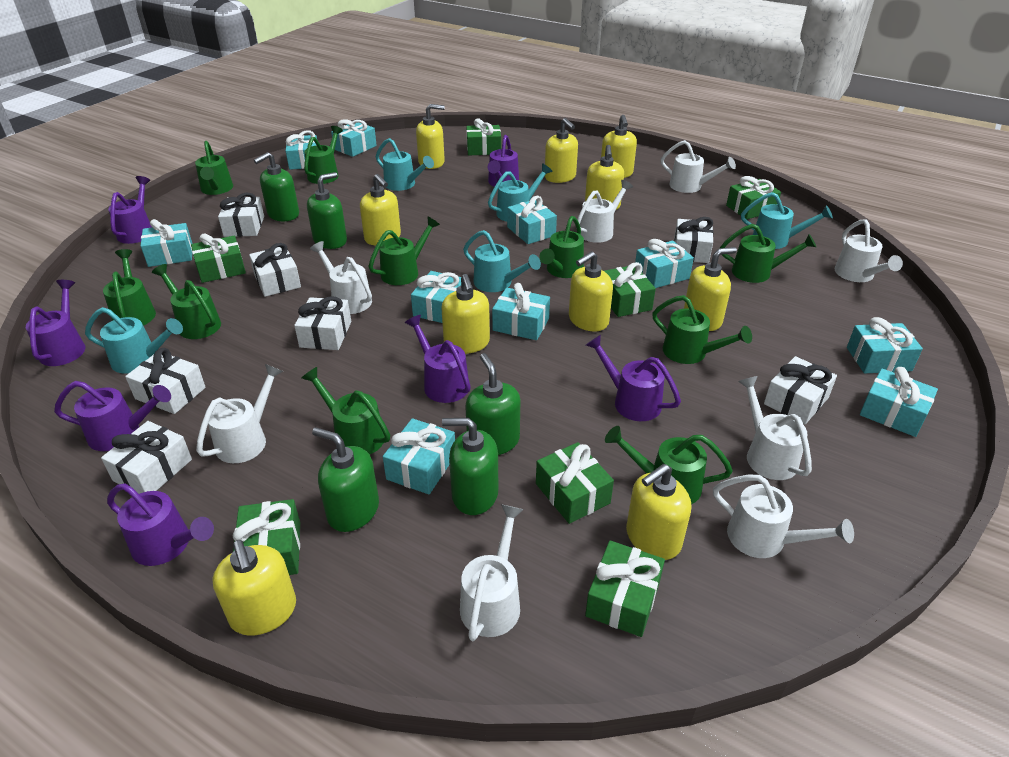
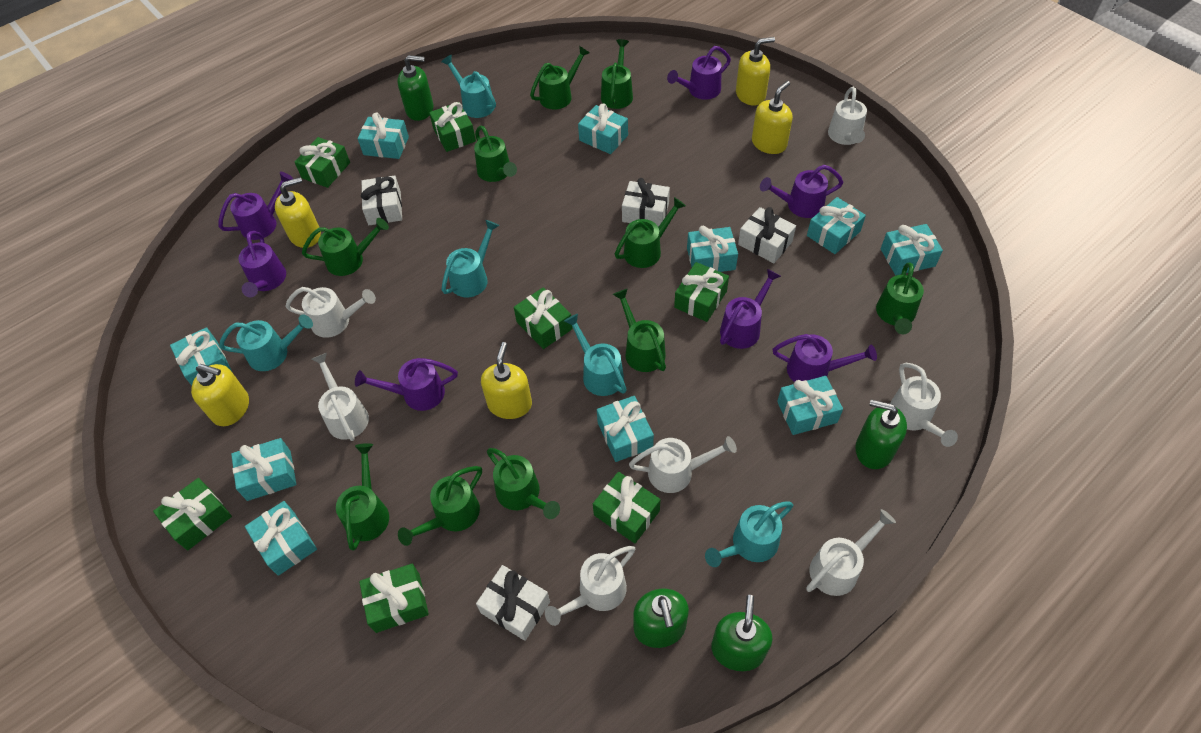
green soap dispenser: 5 -> 4
white gift: 7 -> 4
white watering can: 8 -> 7
yellow soap dispenser: 10 -> 5

